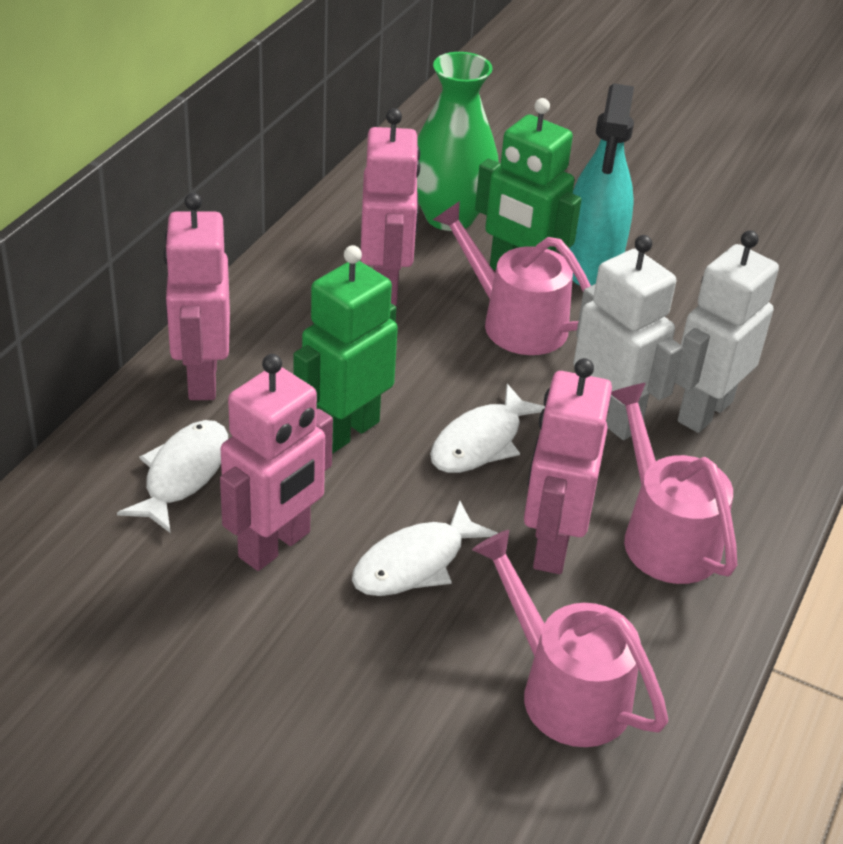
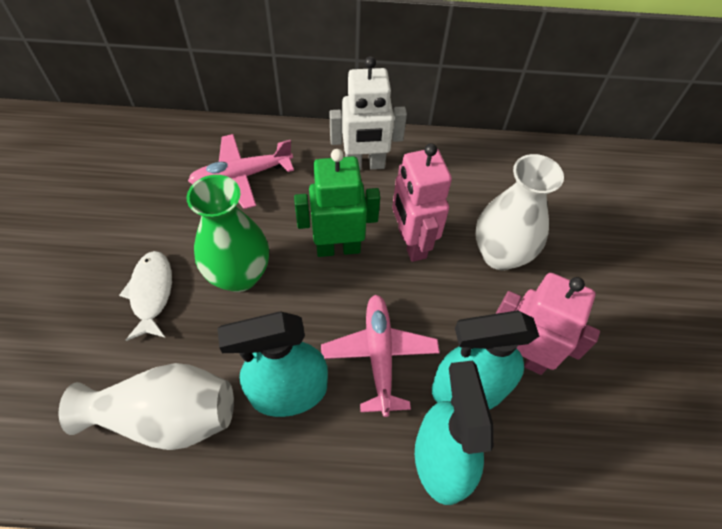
green robot: 2 -> 1
pink plane: 0 -> 2
pink robot: 4 -> 2
pink watering can: 3 -> 0
turquoise spray bottle: 1 -> 3
white fish: 3 -> 1
white robot: 2 -> 1
white vase: 0 -> 2

